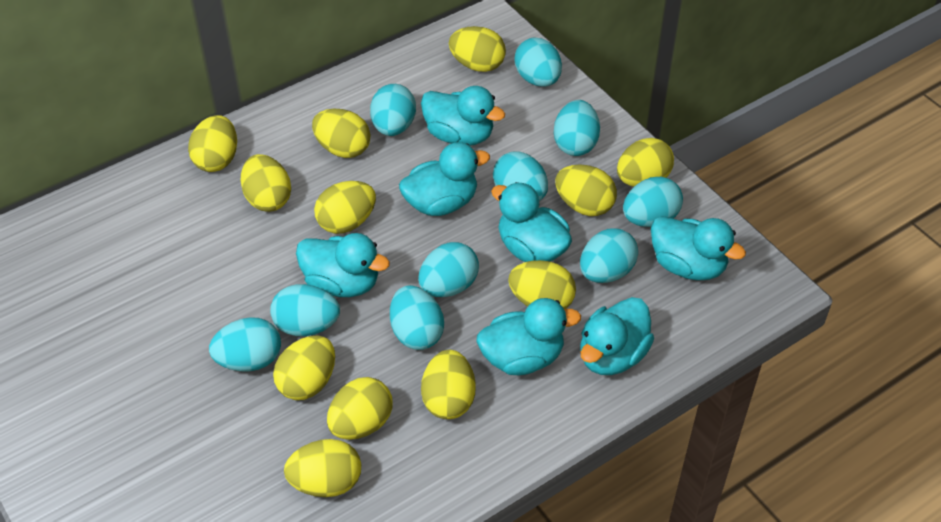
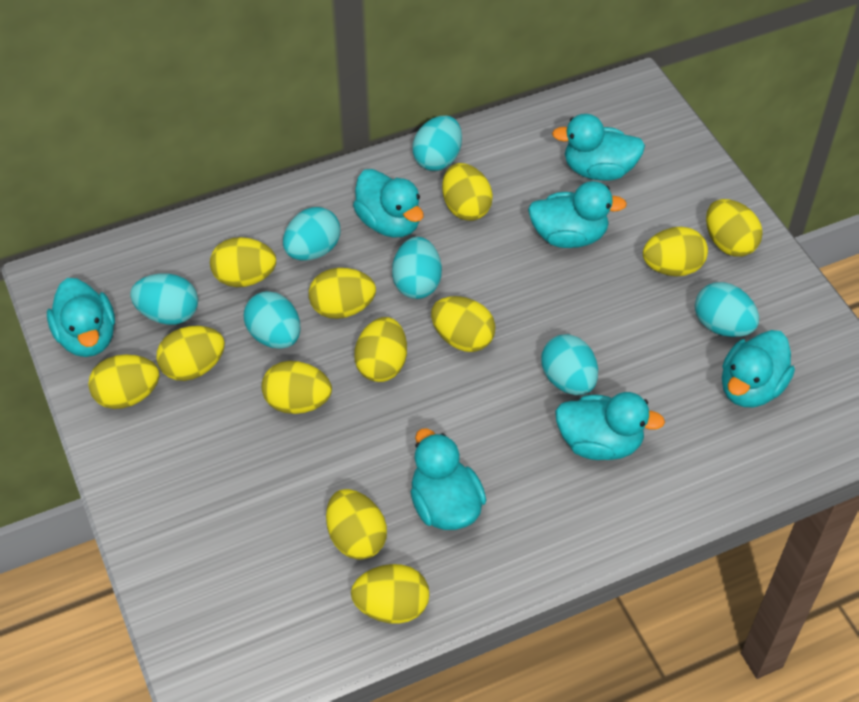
turquoise egg: 10 -> 7

